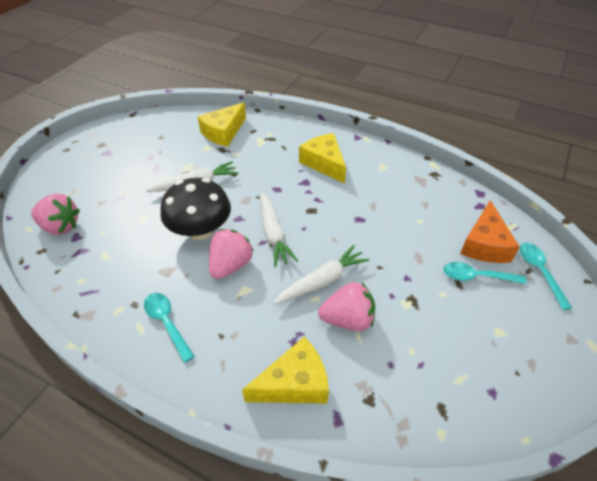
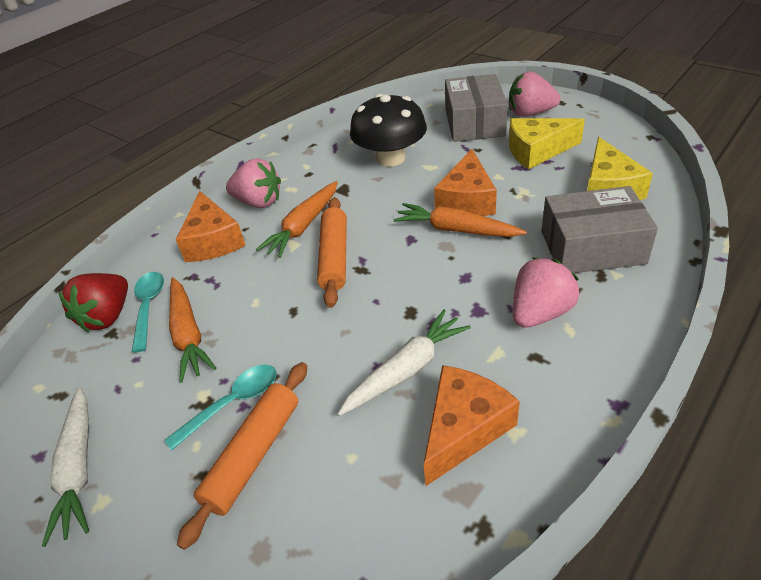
grey box: 0 -> 2
orange carrot: 0 -> 3
orange cheese: 1 -> 3
orange rolling pin: 0 -> 2
red strawberry: 0 -> 1
turquoise spoon: 3 -> 2
white carrot: 3 -> 2
yellow cheese: 3 -> 2

